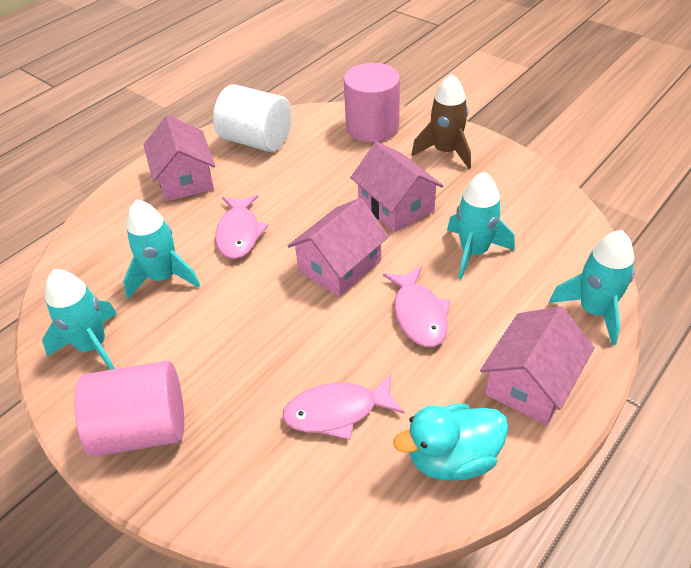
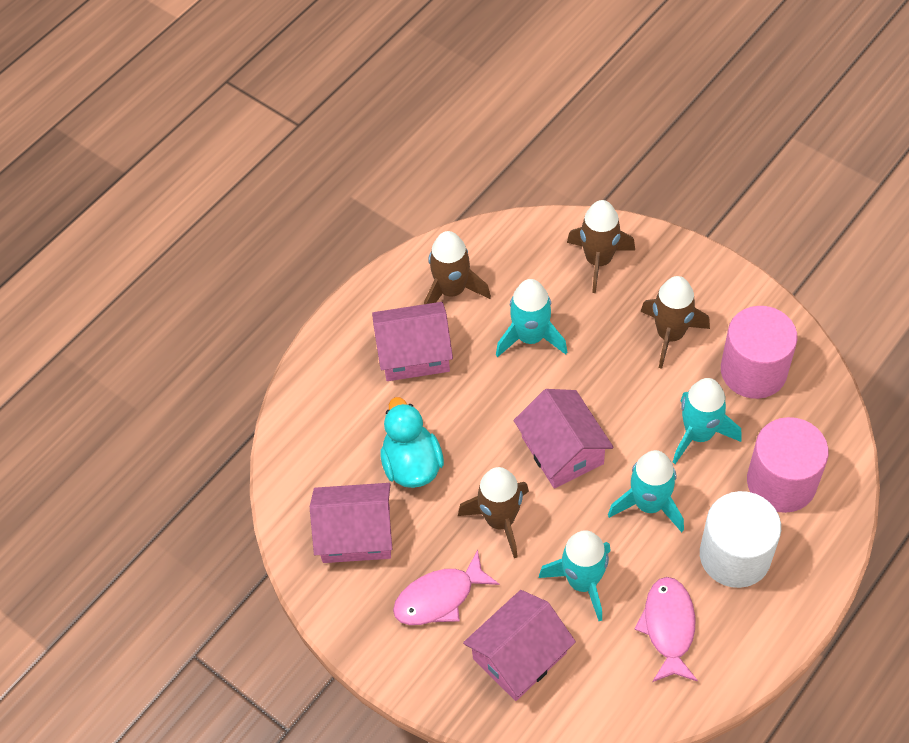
brown rocket: 1 -> 4
pink fish: 3 -> 2

